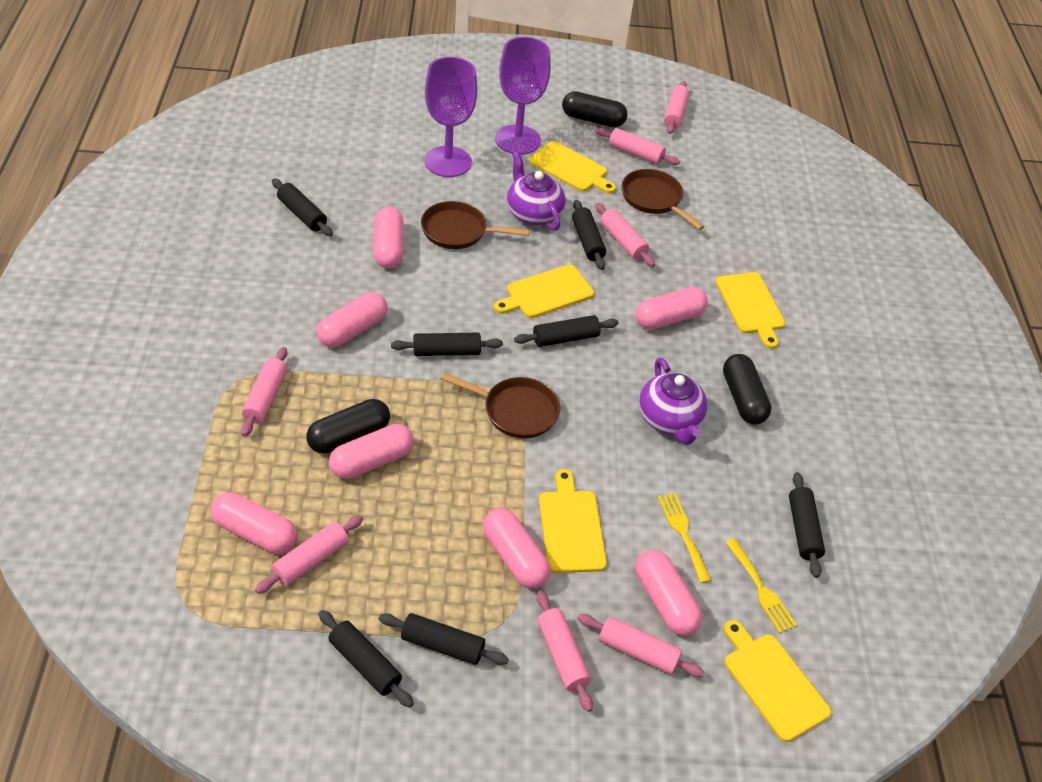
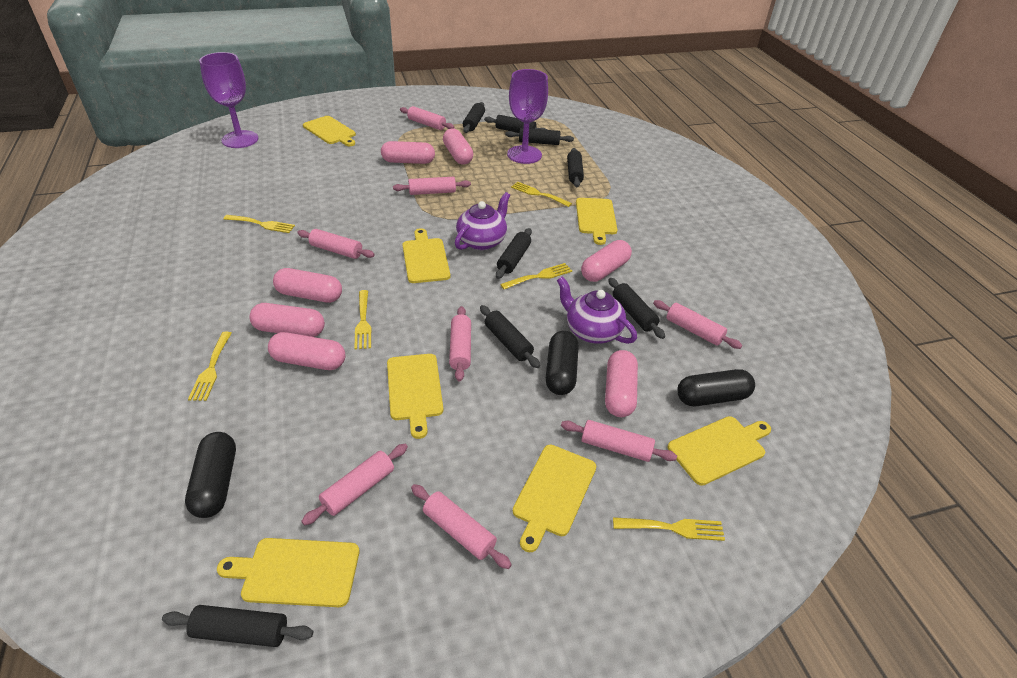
black rolling pin: 7 -> 8
brown pan: 3 -> 0
pink rolling pin: 7 -> 8
yellow cutting board: 5 -> 7
yellow fork: 2 -> 6

